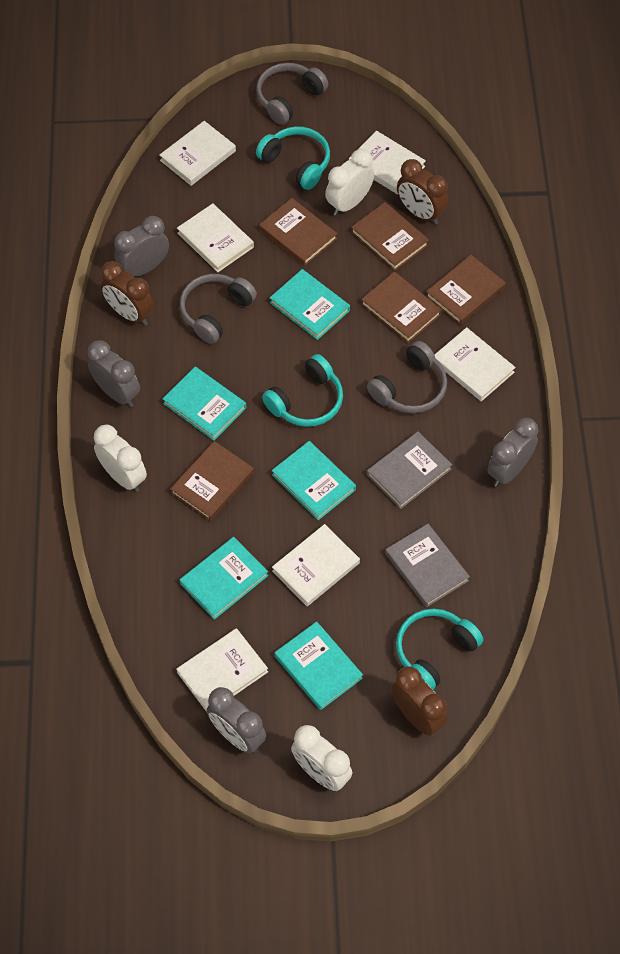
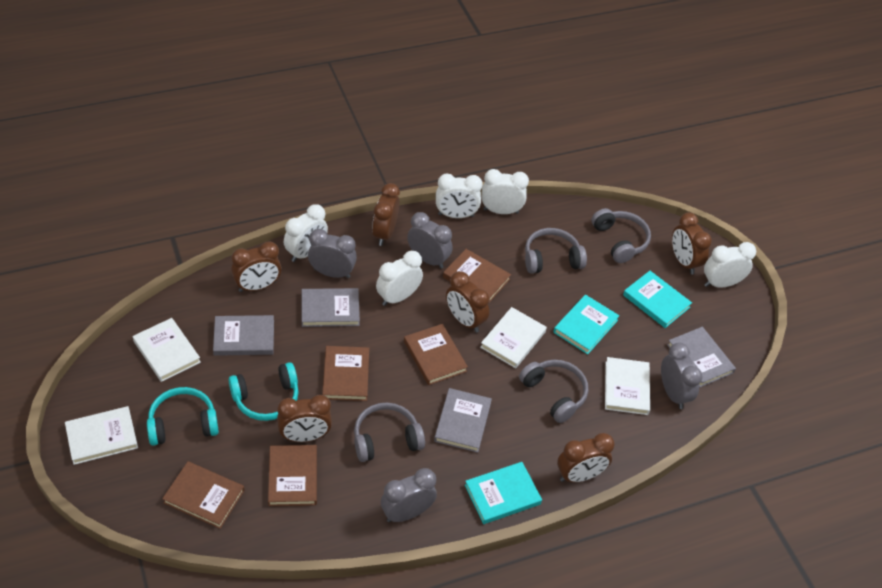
brown clock: 3 -> 6
grey book: 2 -> 4
grey headphones: 3 -> 4
turquoise book: 5 -> 3
turquoise headphones: 3 -> 2
white book: 6 -> 4
white clock: 3 -> 5

